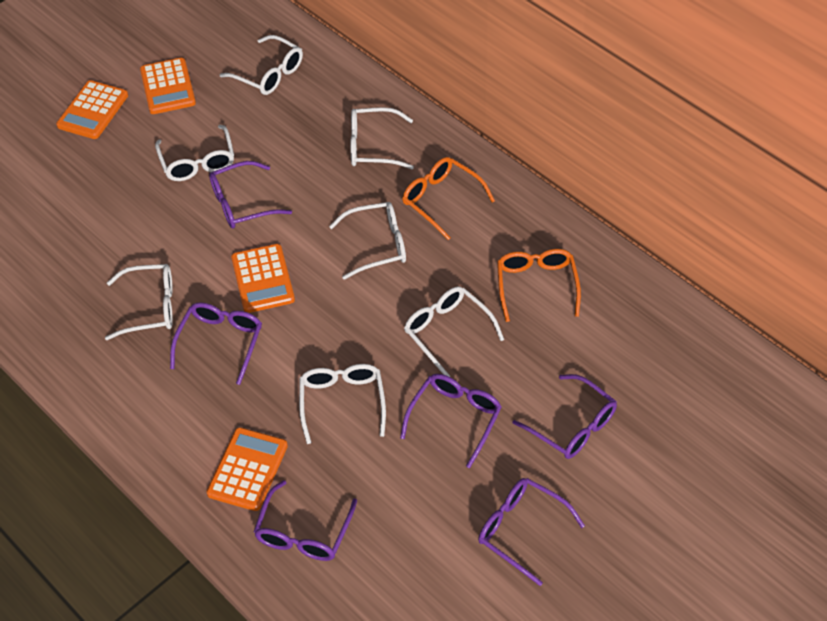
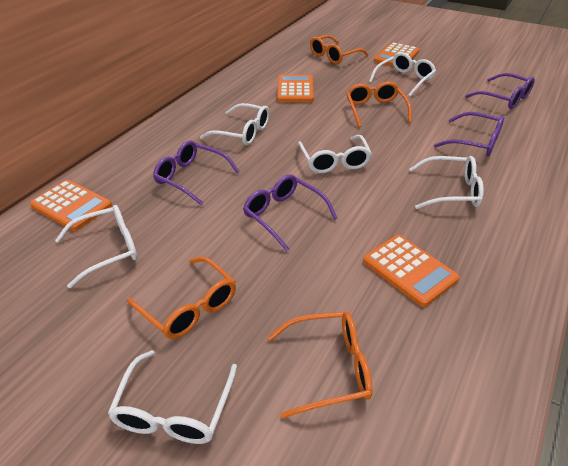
orange glasses: 2 -> 4
purple glasses: 6 -> 4
white glasses: 7 -> 6

